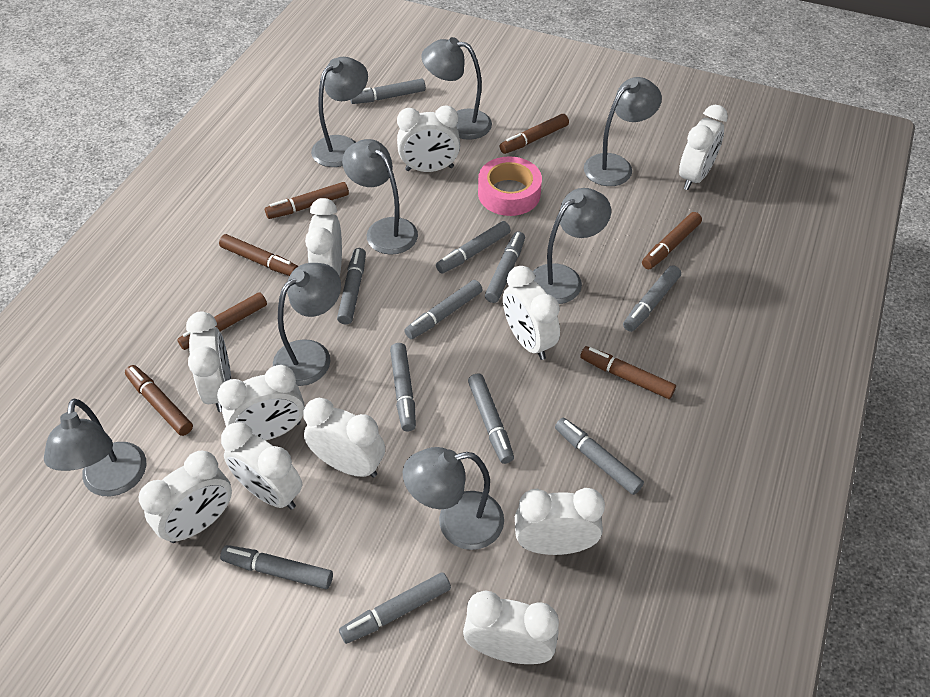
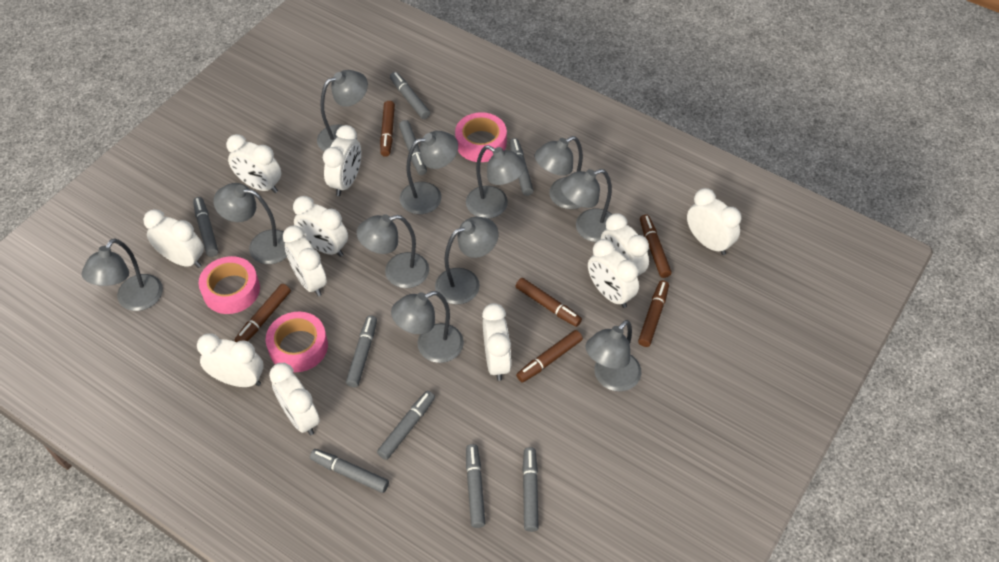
brown marker: 7 -> 6
grey lamp: 8 -> 11
grey marker: 11 -> 9
pink tape: 1 -> 3

